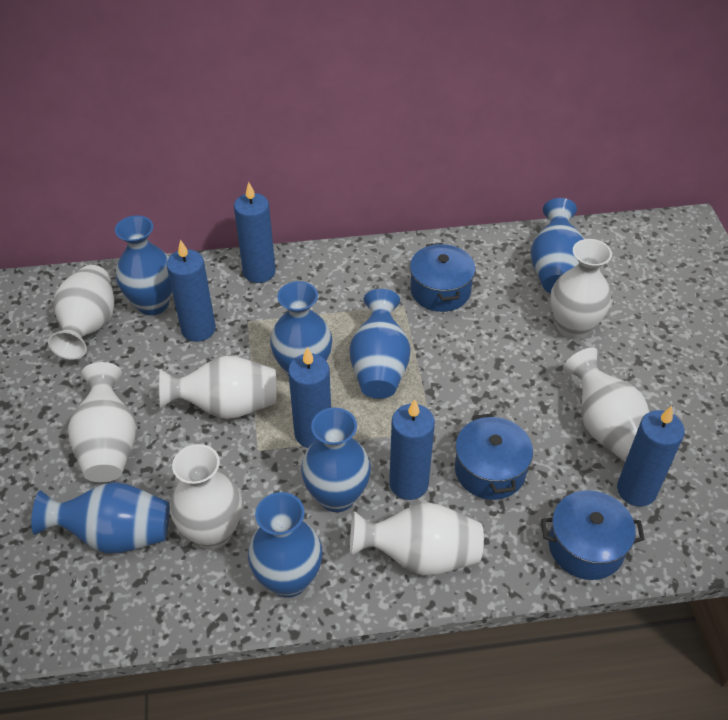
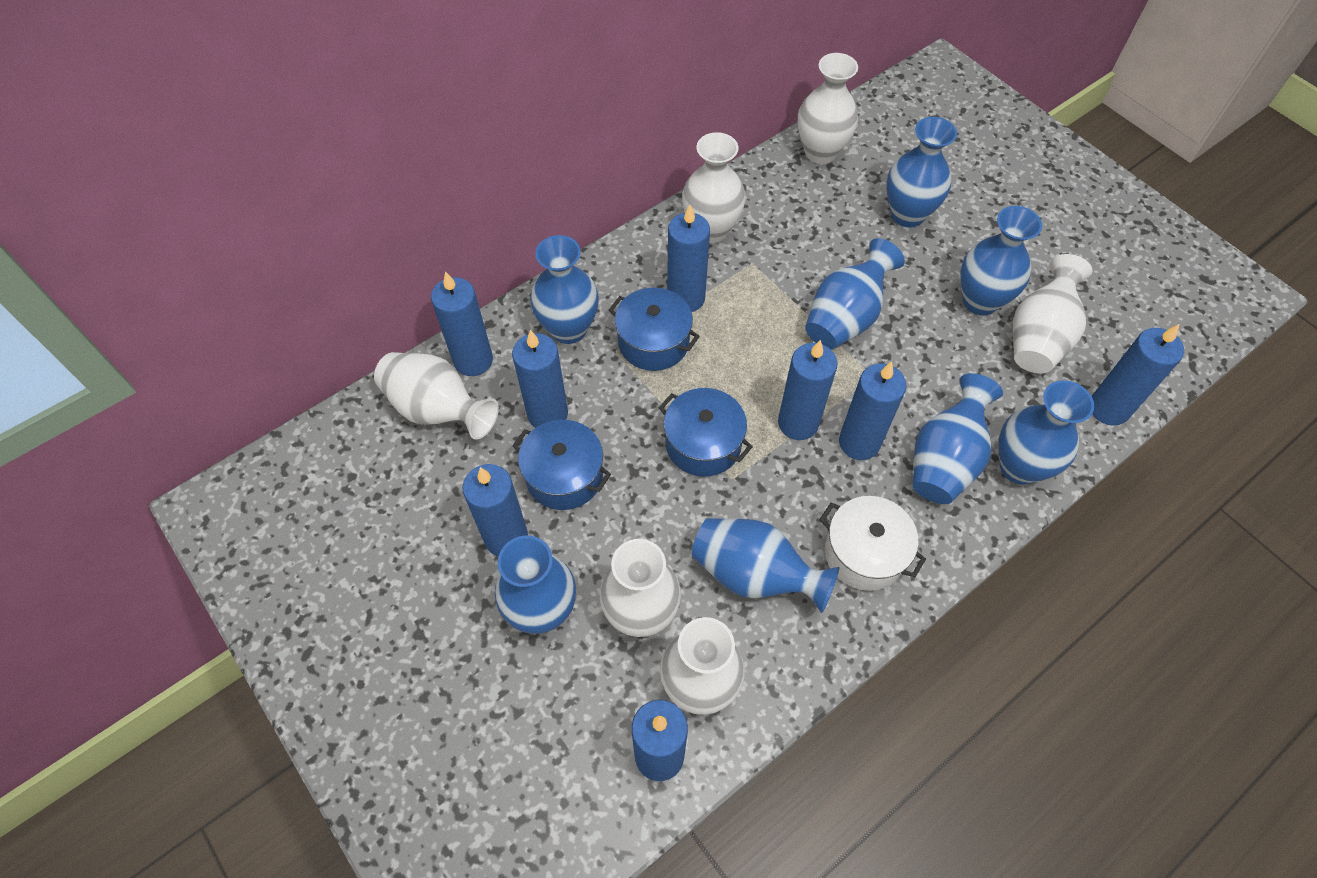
blue candle: 5 -> 8
blue vase: 7 -> 8
white pot: 0 -> 1
white vase: 7 -> 6

